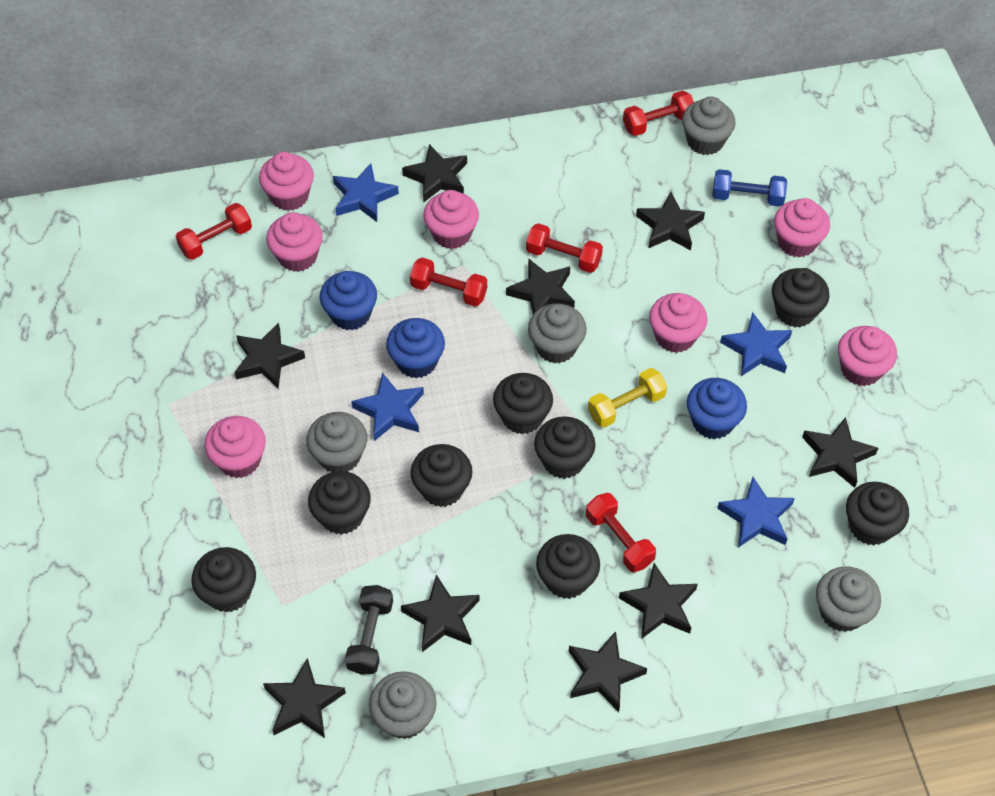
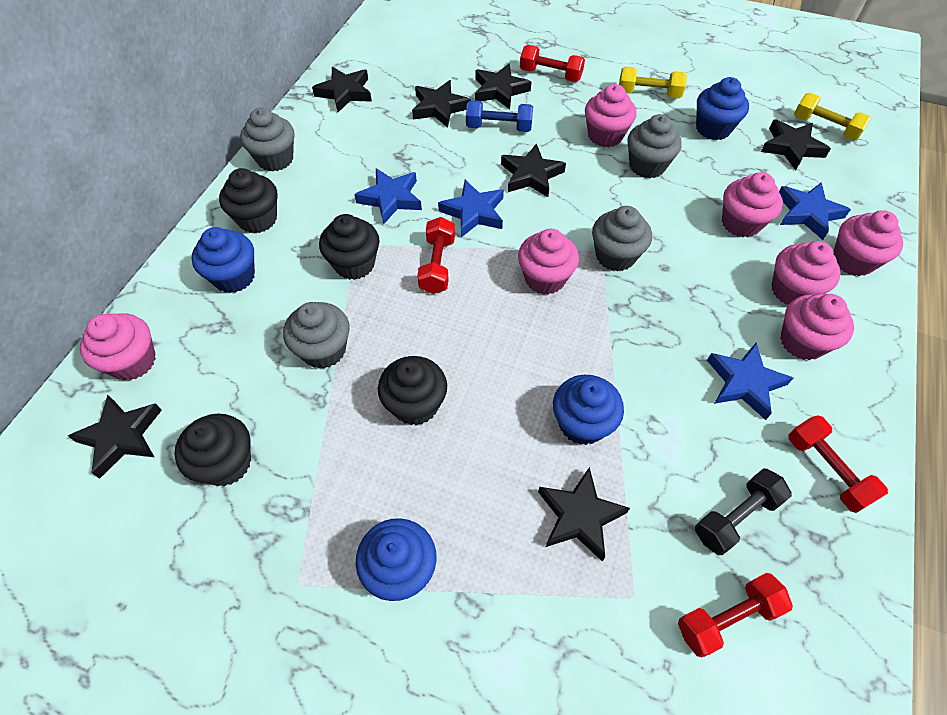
black cupcake: 8 -> 4
black star: 9 -> 7
blue cupcake: 3 -> 4
grey cupcake: 5 -> 4
red dumbbell: 5 -> 4
yellow dumbbell: 1 -> 2

